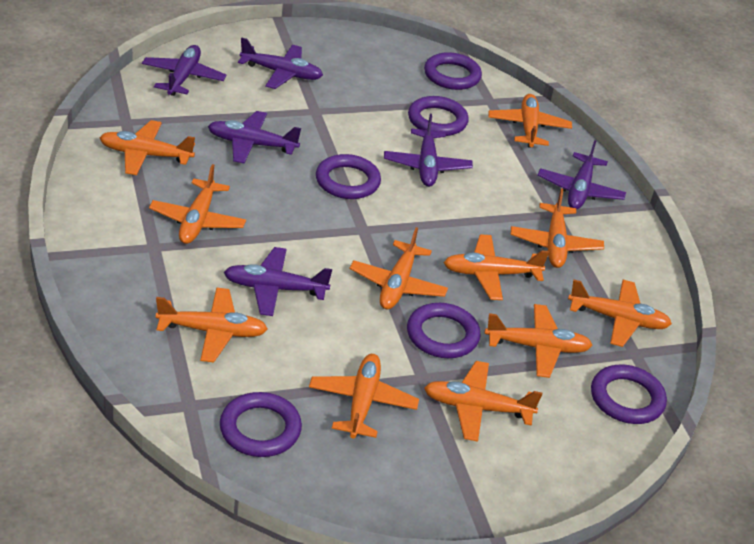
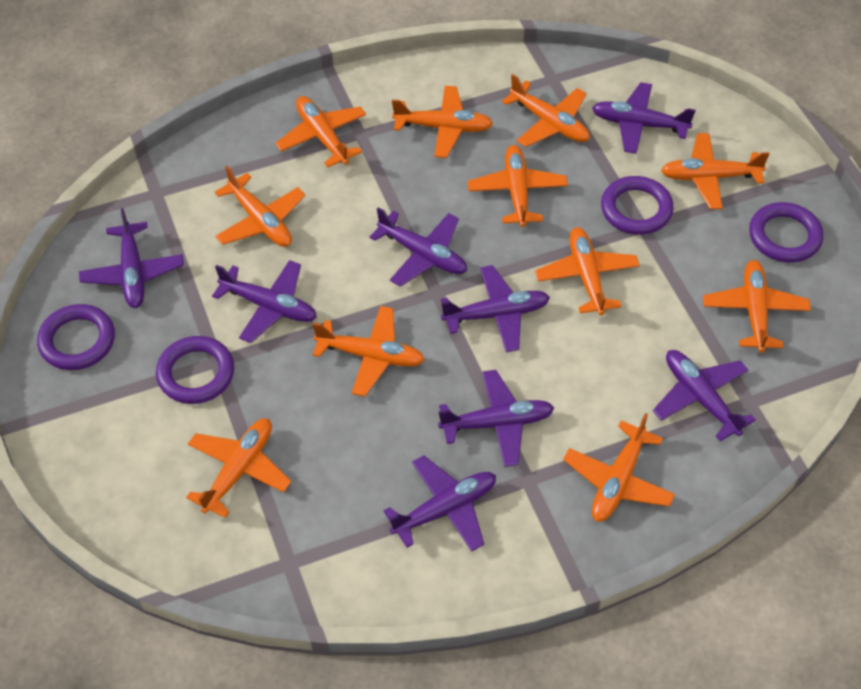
purple plane: 6 -> 8
purple ring: 6 -> 4

